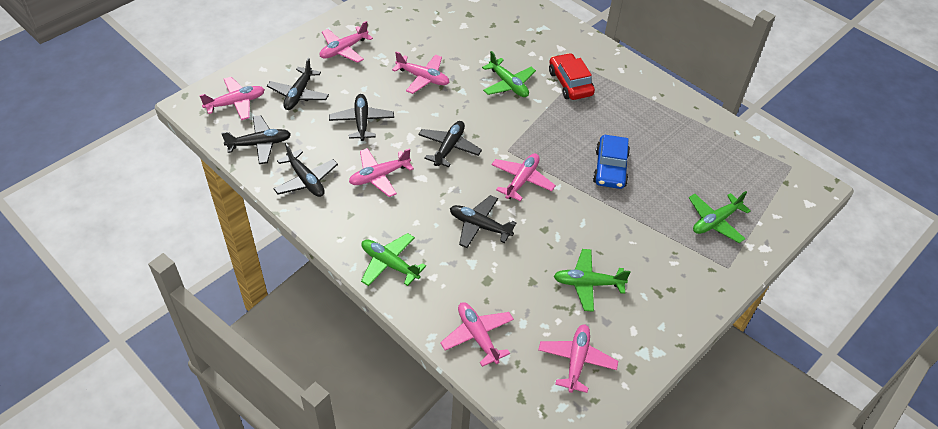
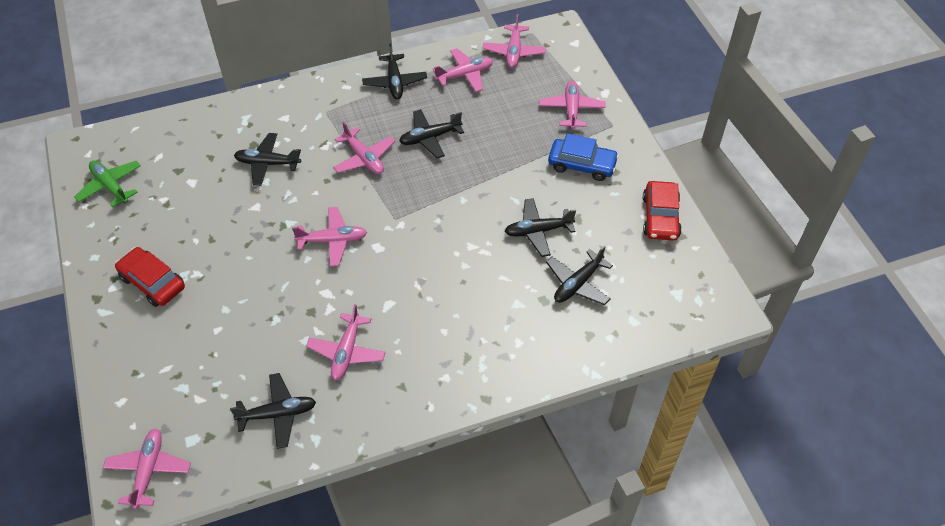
green plane: 4 -> 1
red car: 1 -> 2

